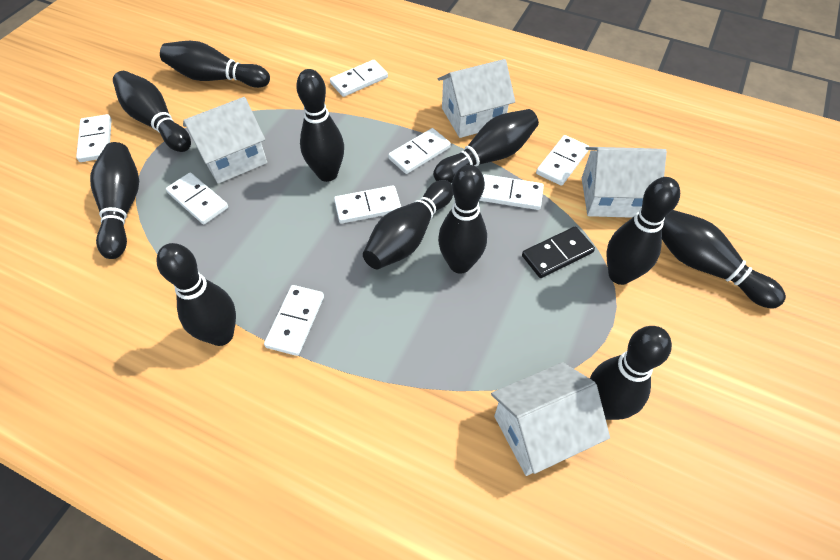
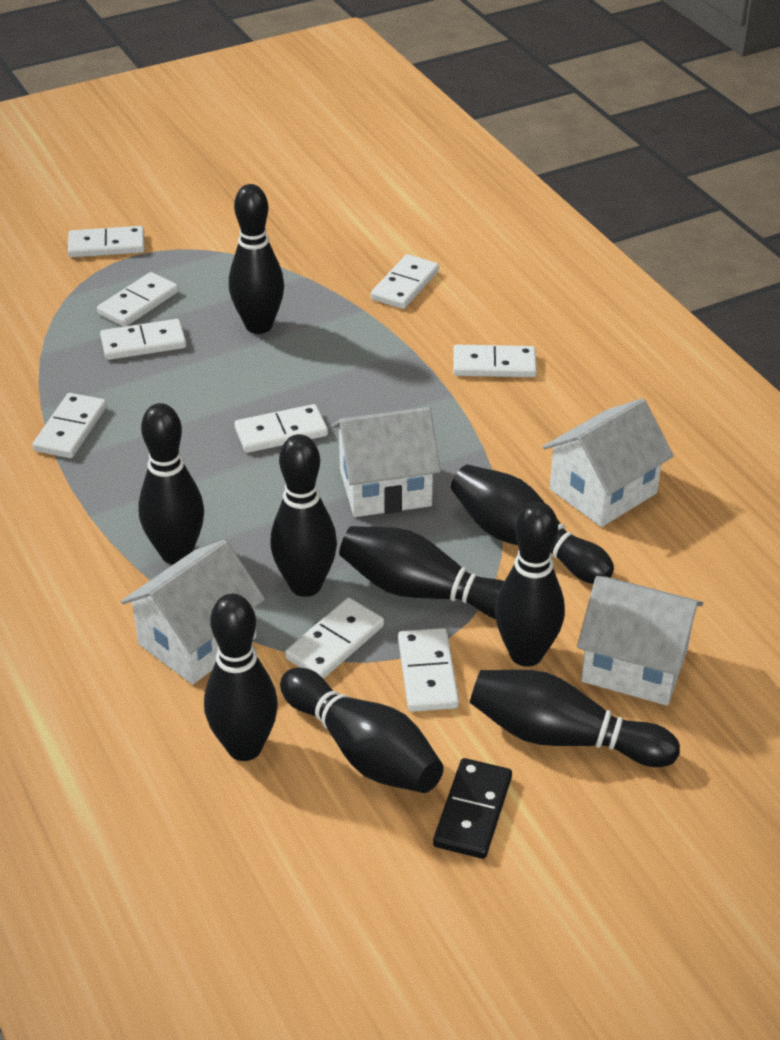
black bowling pin: 11 -> 9
white domino: 8 -> 9

